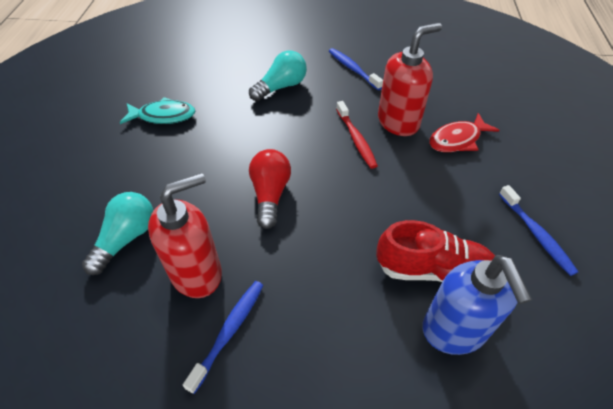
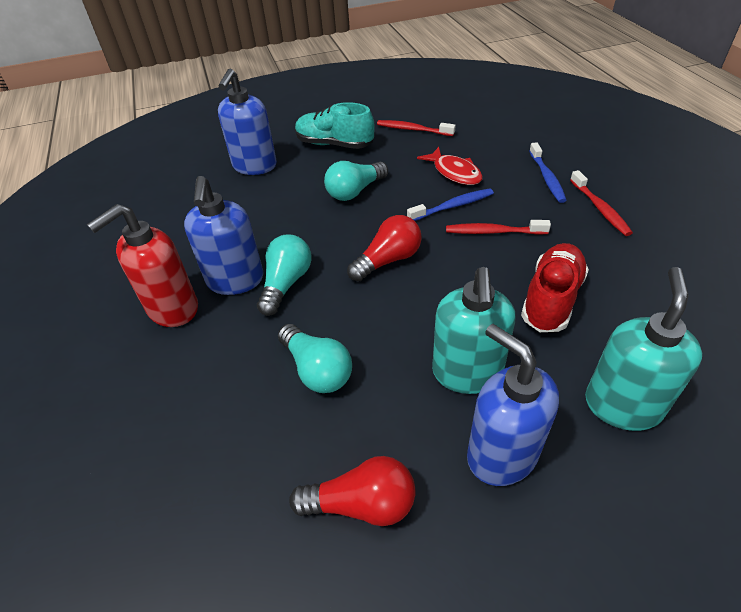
blue soap dispenser: 1 -> 3
blue toothbrush: 3 -> 2
red light bulb: 1 -> 2
red soap dispenser: 2 -> 1
red toothbrush: 1 -> 3
turquoise fish: 1 -> 0
turquoise light bulb: 2 -> 3
turquoise shoe: 0 -> 1
turquoise soap dispenser: 0 -> 2

